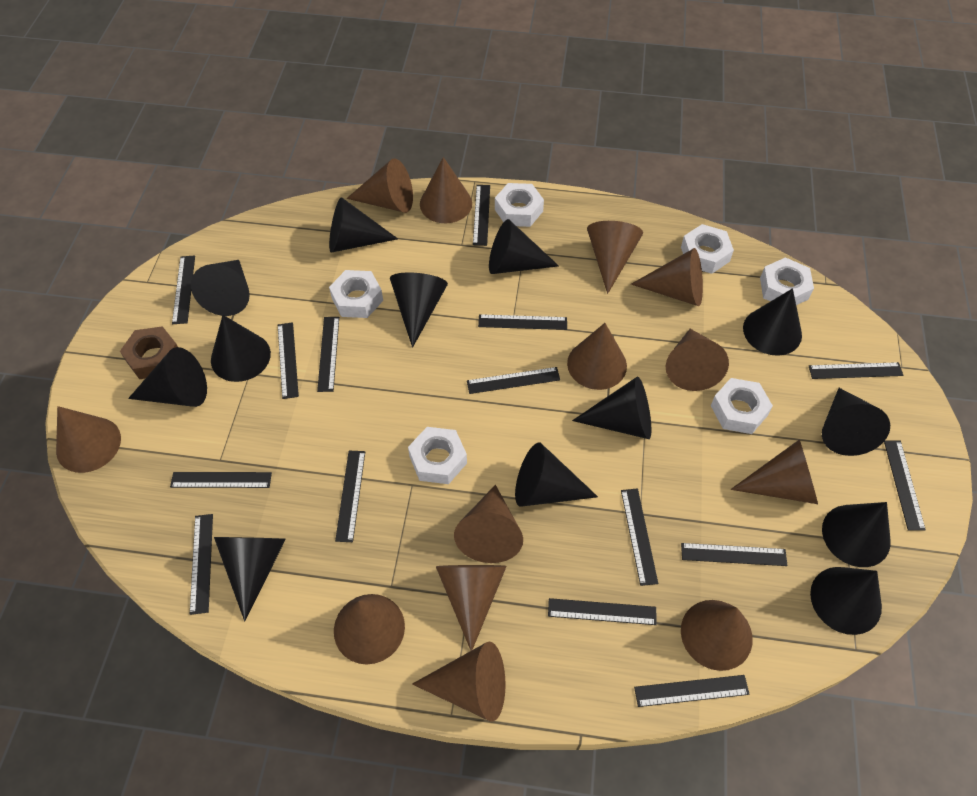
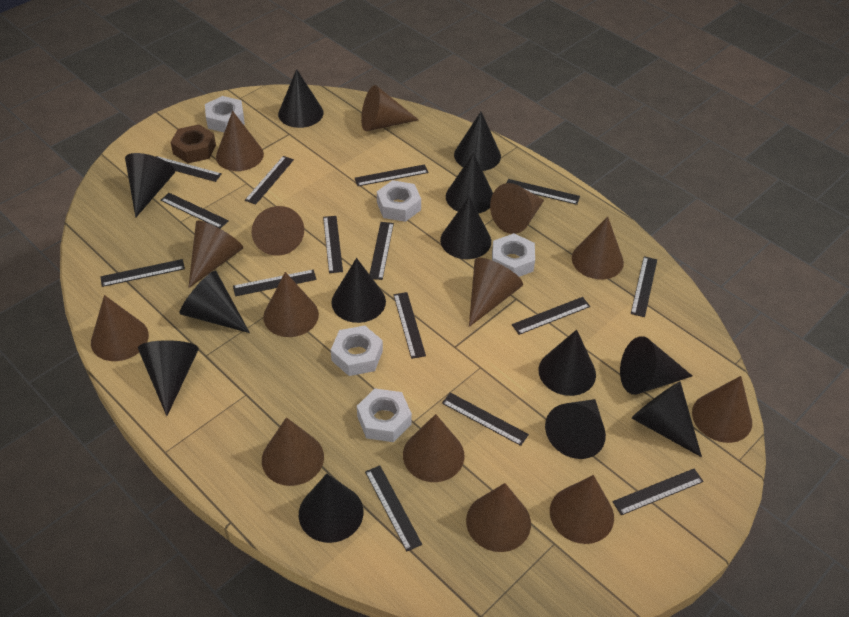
brown cone: 13 -> 14
white nut: 6 -> 5

